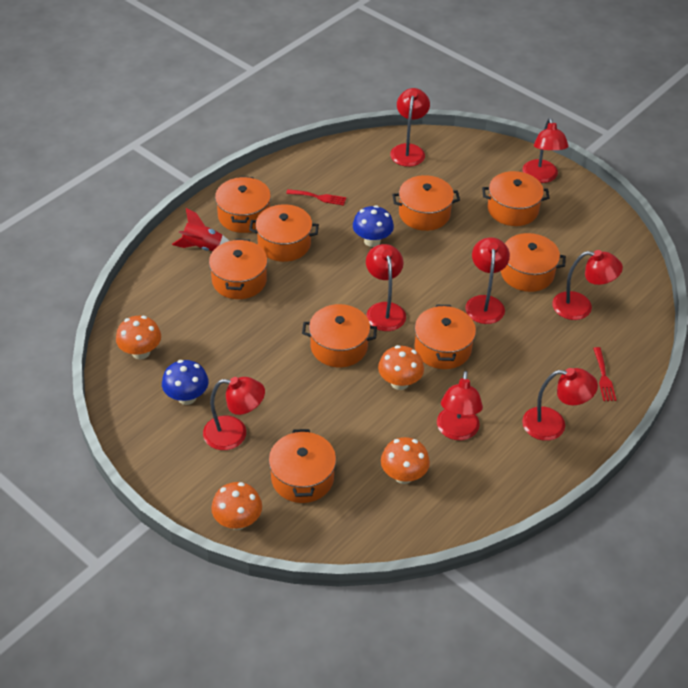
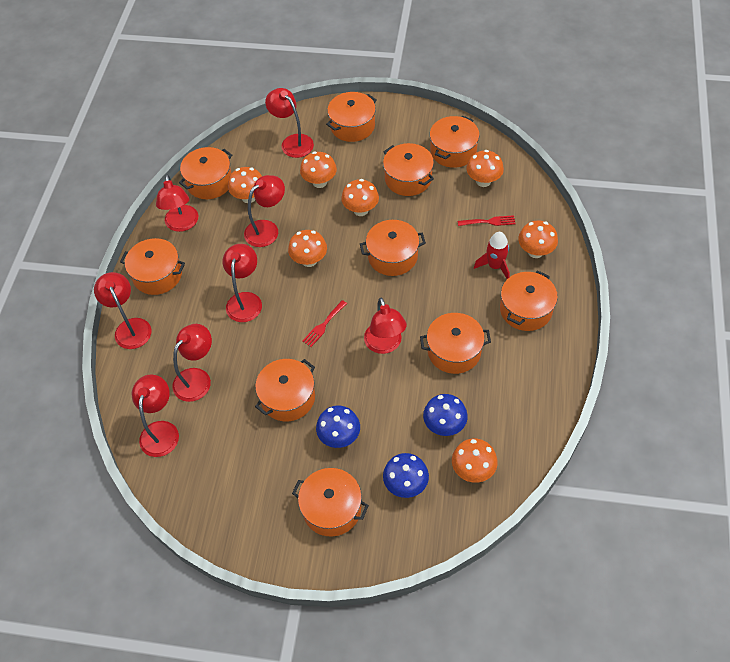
blue mushroom: 2 -> 3
orange mushroom: 4 -> 7
orange pot: 9 -> 10

